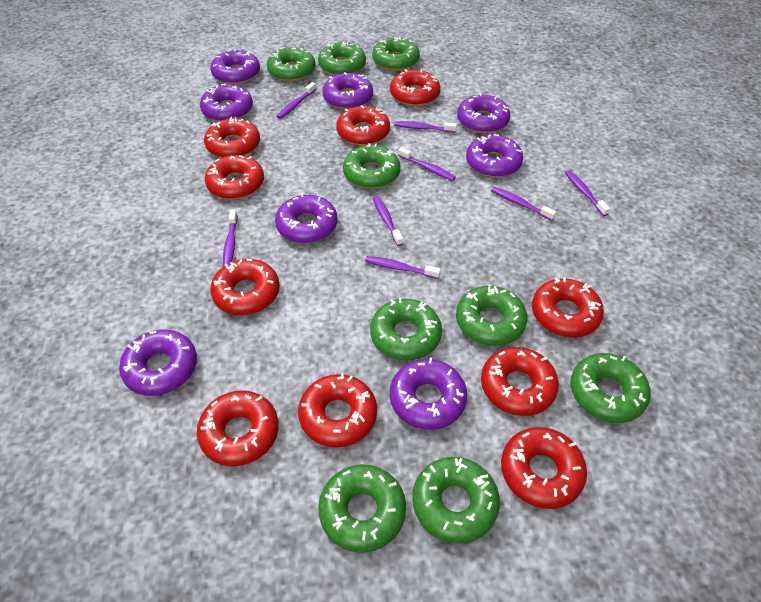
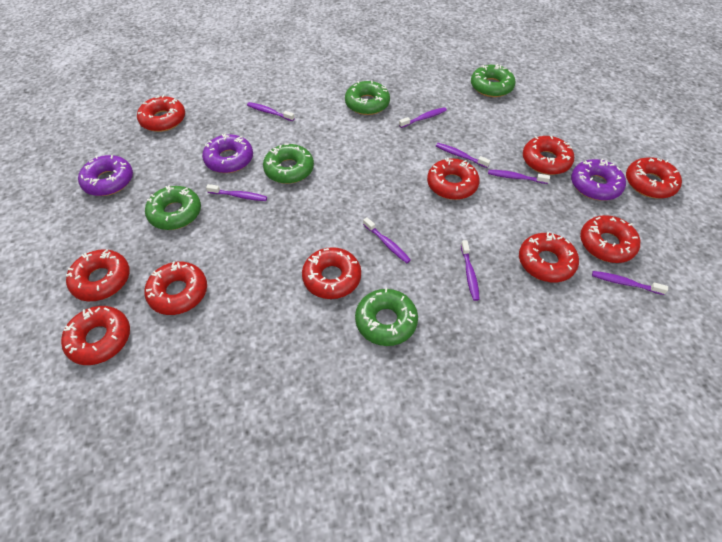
green donut: 9 -> 5
purple donut: 8 -> 3

